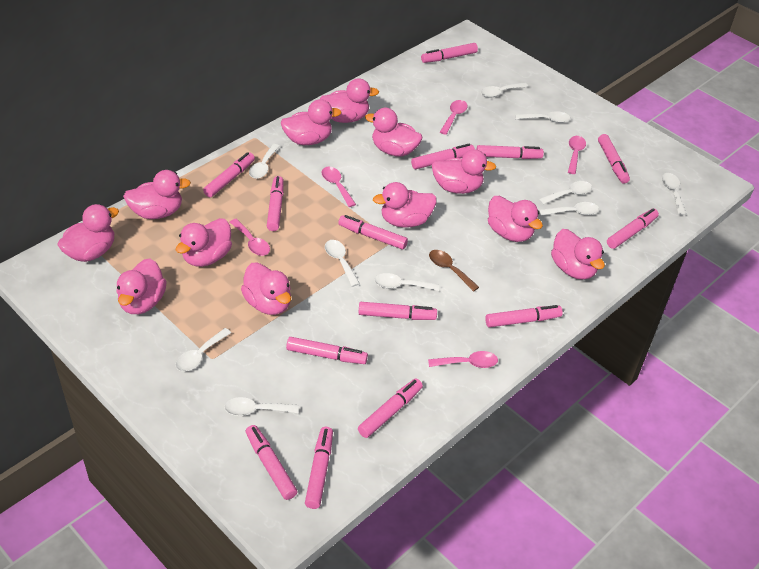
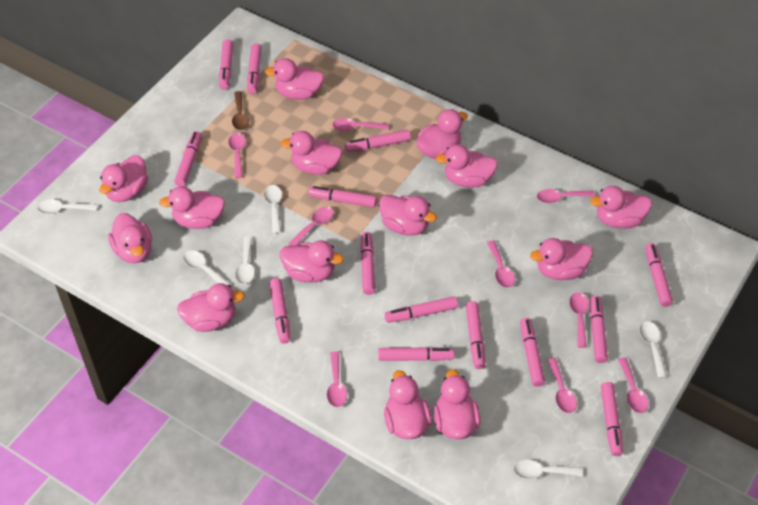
pink duck: 12 -> 14
pink spoon: 5 -> 9
white spoon: 10 -> 6

